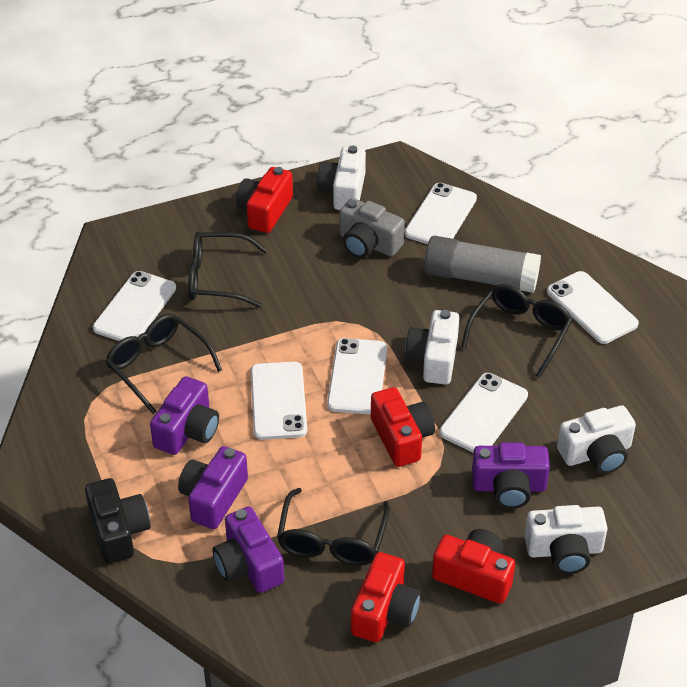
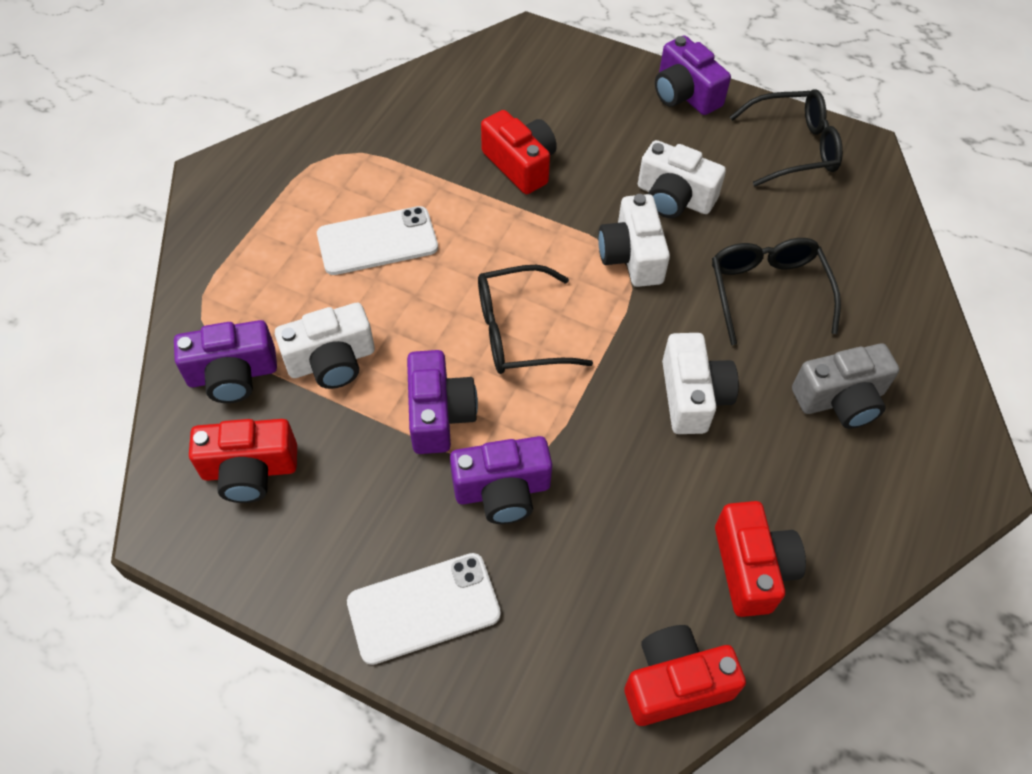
black camera: 1 -> 0
black glasses: 4 -> 3
grey glue stick: 1 -> 0
white phone: 6 -> 2

